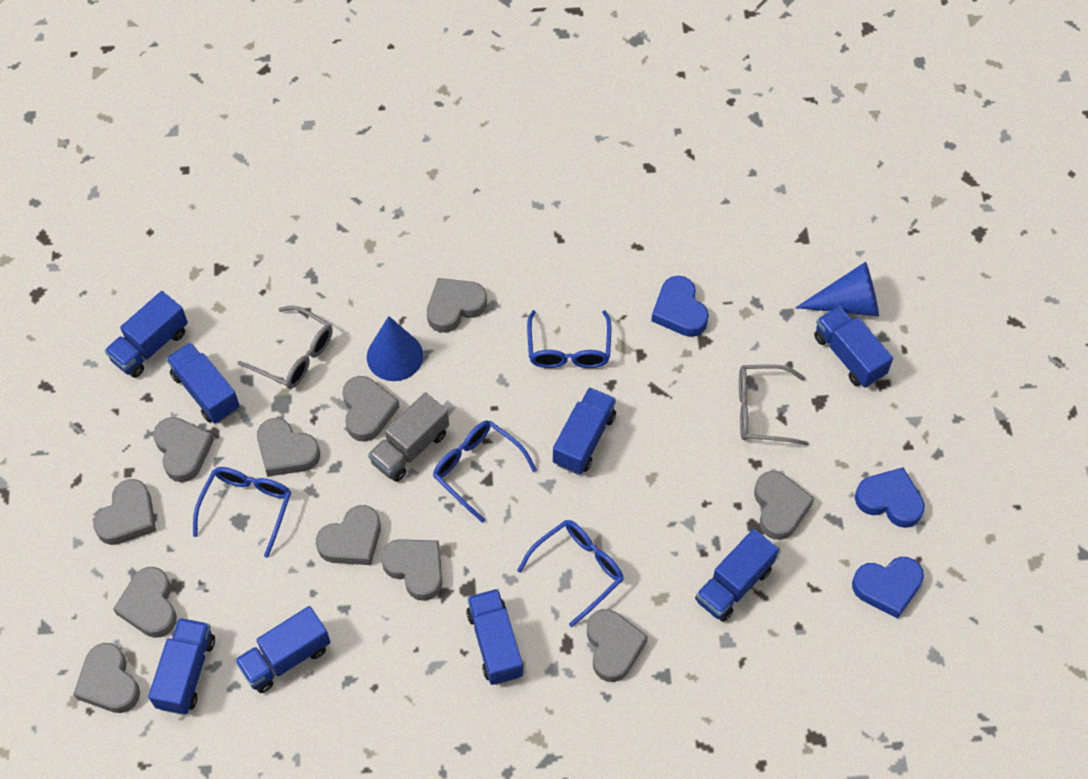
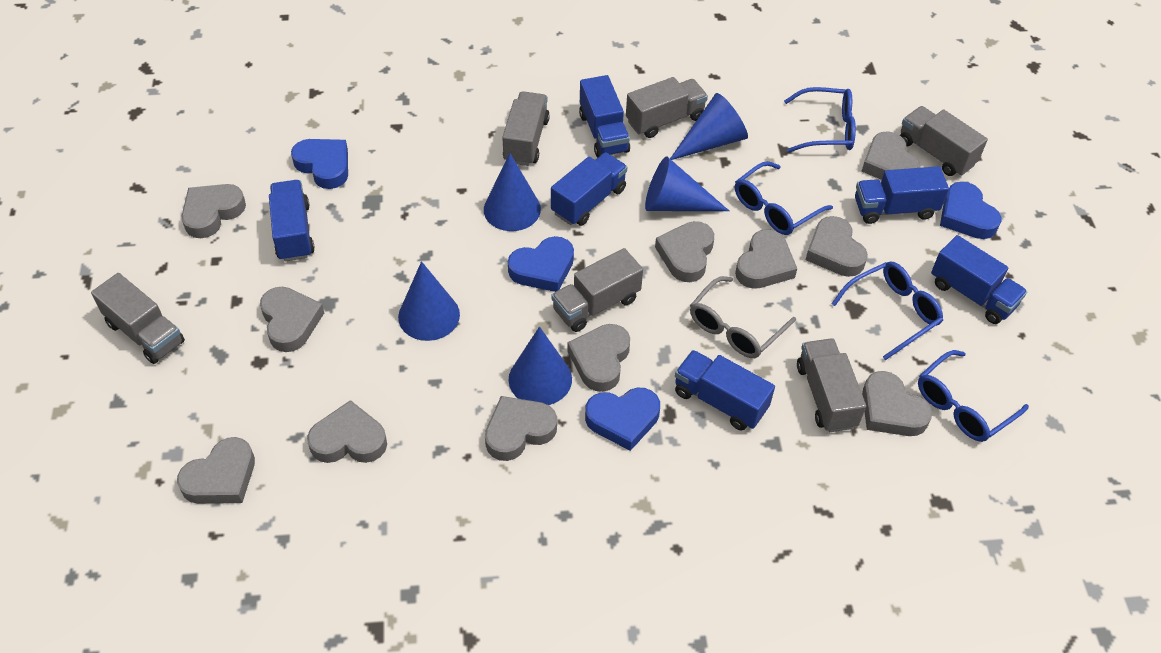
blue cone: 2 -> 5
blue heart: 3 -> 4
blue truck: 8 -> 6
grey glasses: 2 -> 1
grey truck: 1 -> 6

